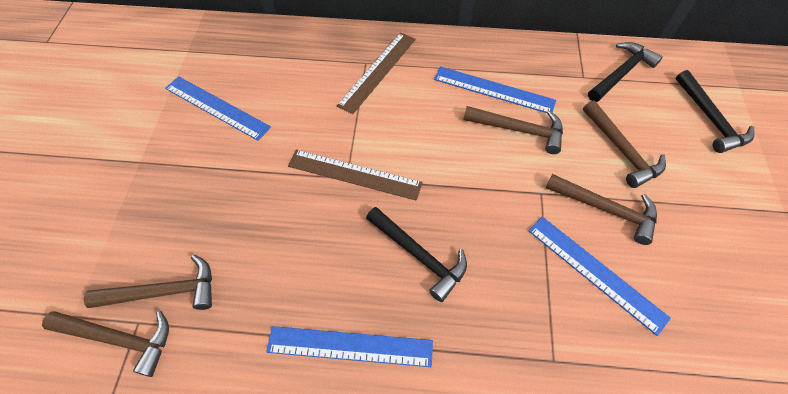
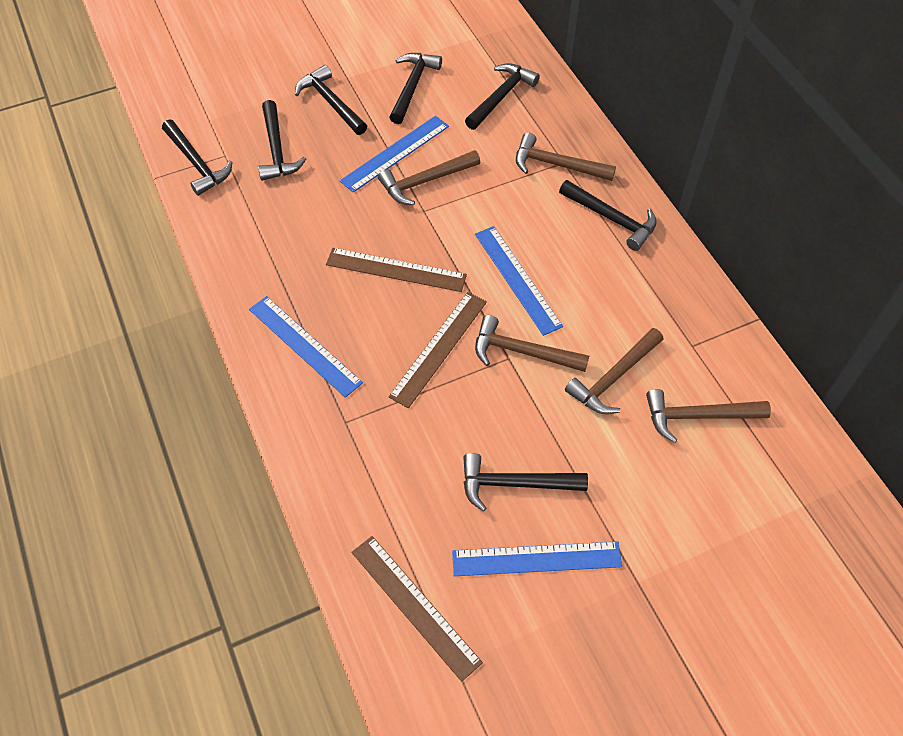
black hammer: 3 -> 7
brown ruler: 2 -> 3

